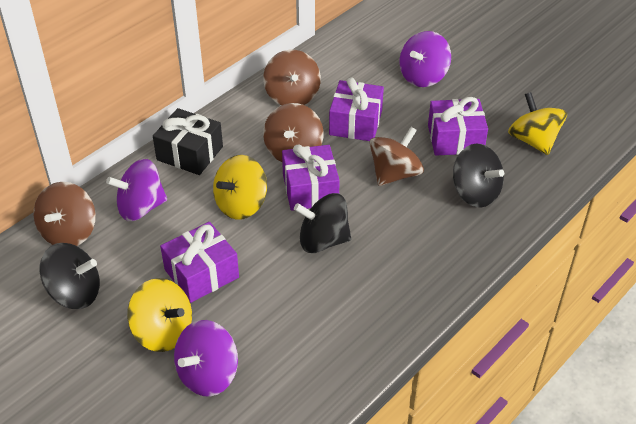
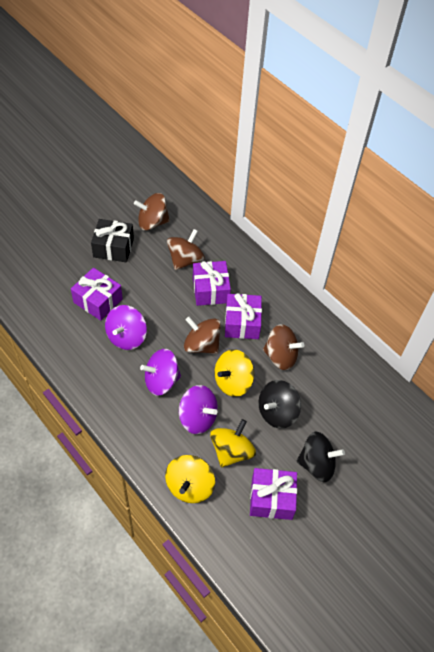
black spinning top: 3 -> 2

